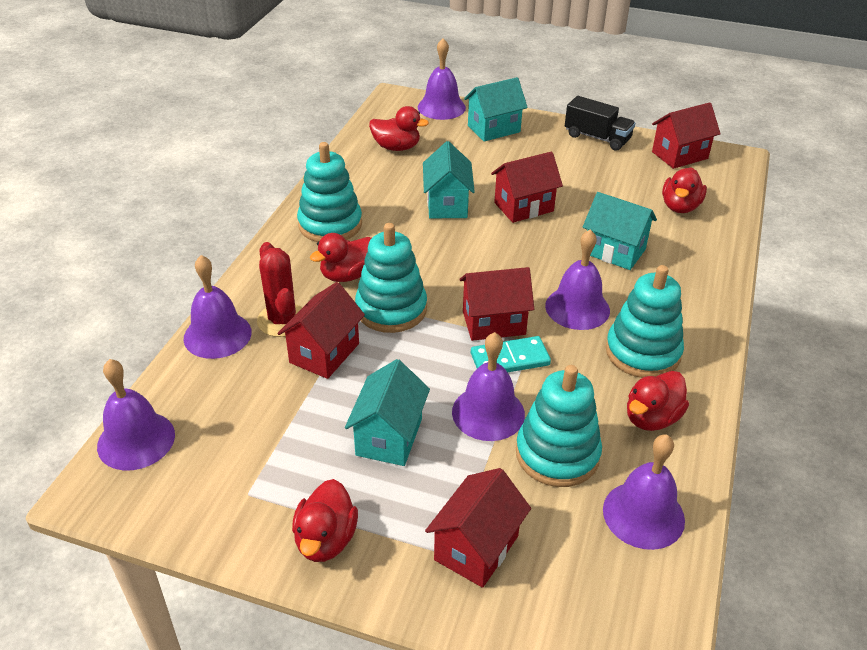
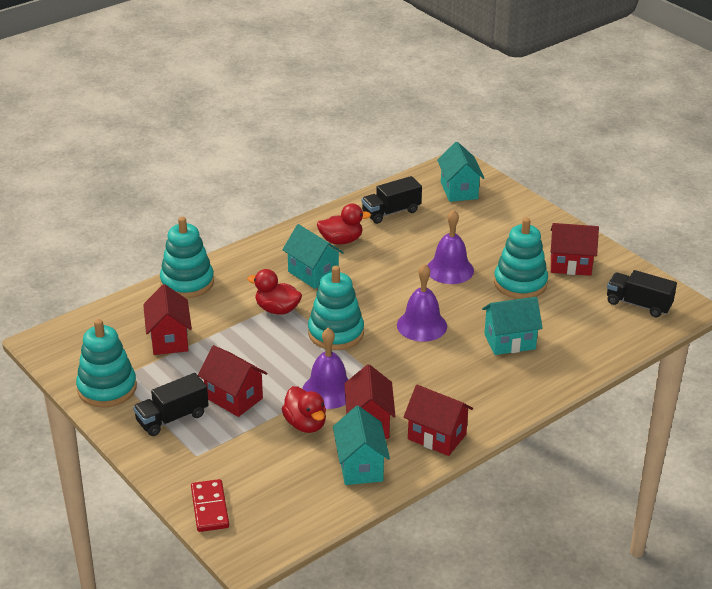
black truck: 1 -> 3
purple bell: 6 -> 3
red cactus: 1 -> 0
red domino: 0 -> 1
red duck: 5 -> 3
turquoise domino: 1 -> 0

